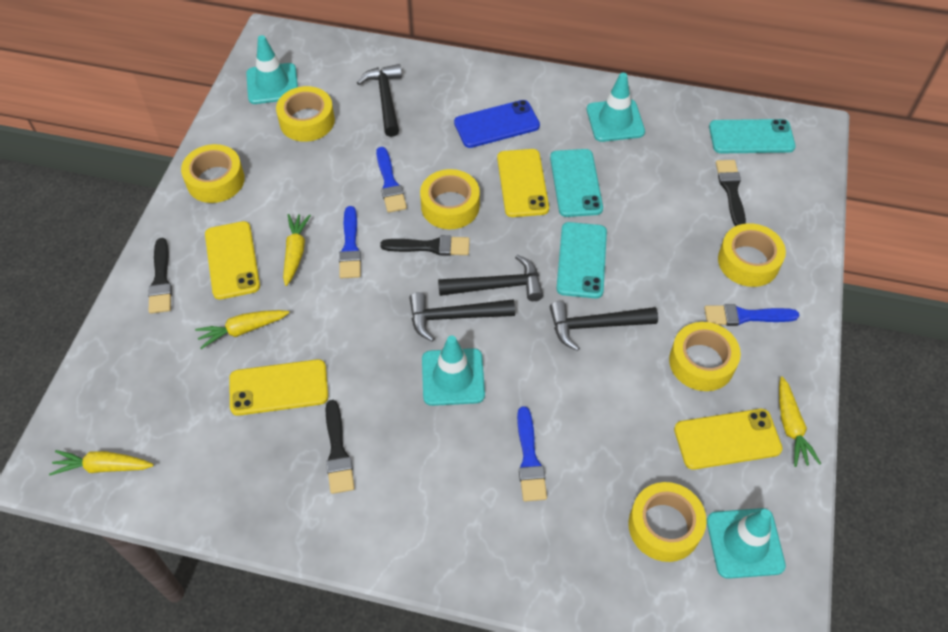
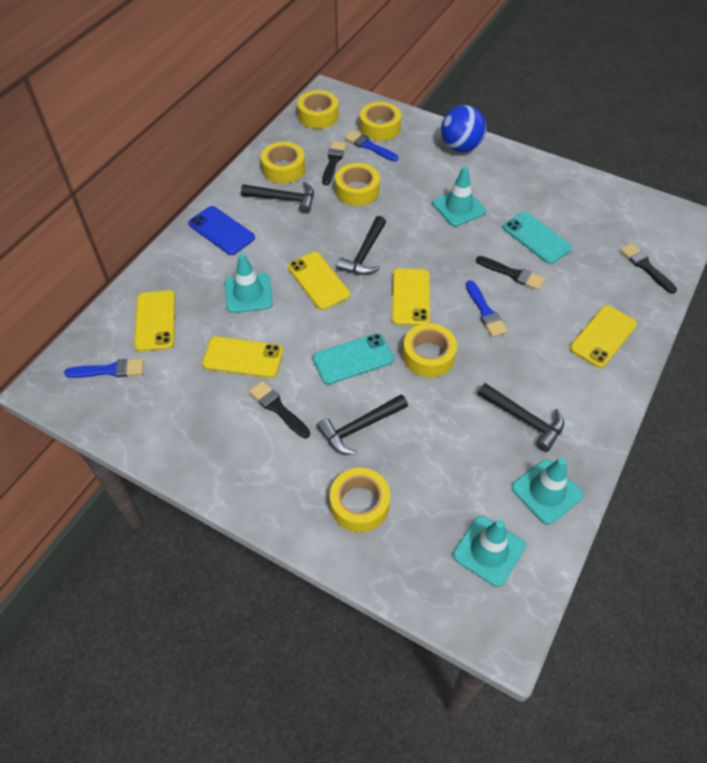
blue ball: 0 -> 1
blue brush: 4 -> 3
turquoise phone: 3 -> 2
yellow carrot: 4 -> 0
yellow phone: 4 -> 5

